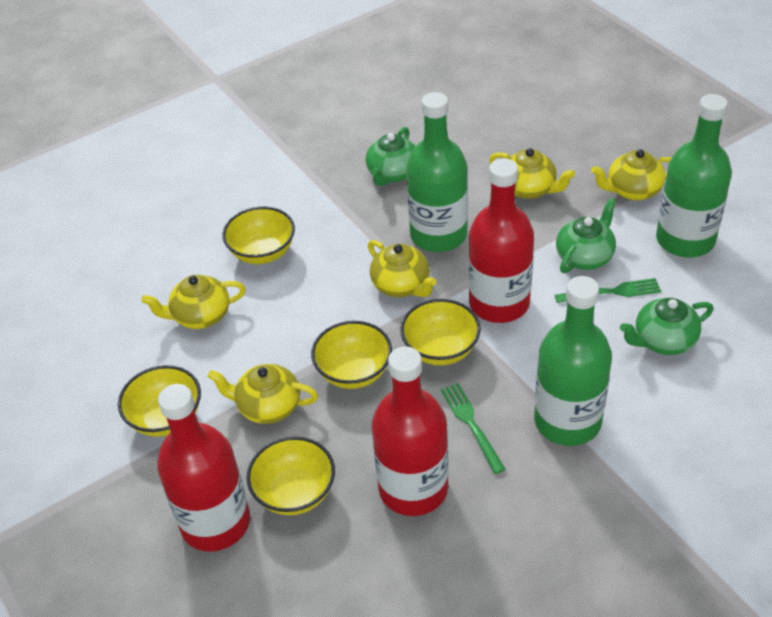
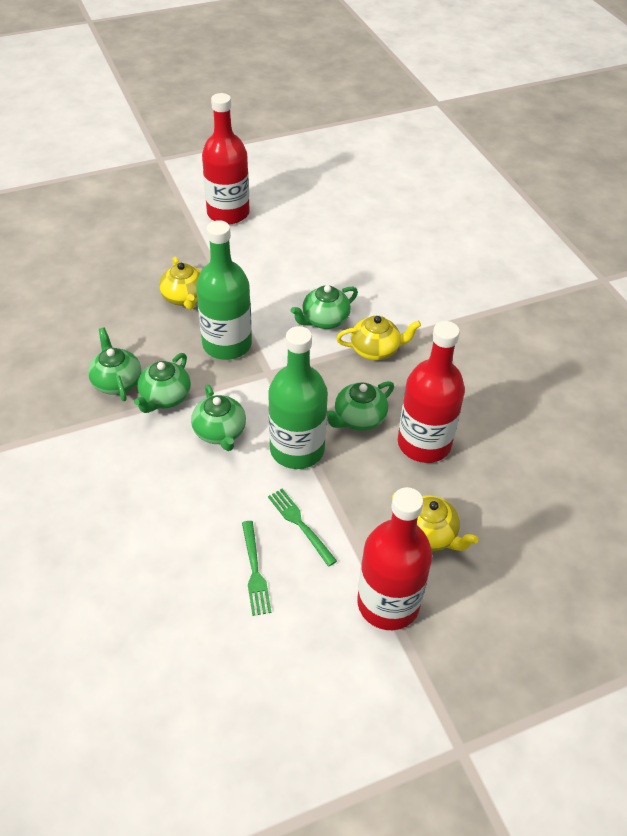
green bottle: 3 -> 2
green teapot: 3 -> 5
yellow bowl: 5 -> 0
yellow teapot: 5 -> 3

